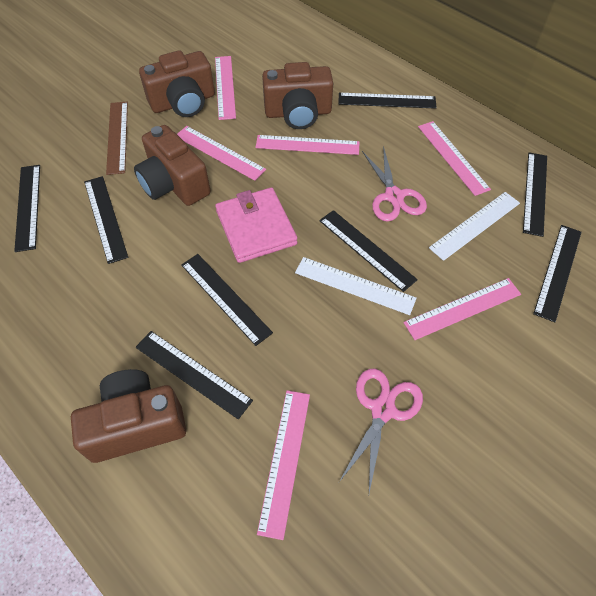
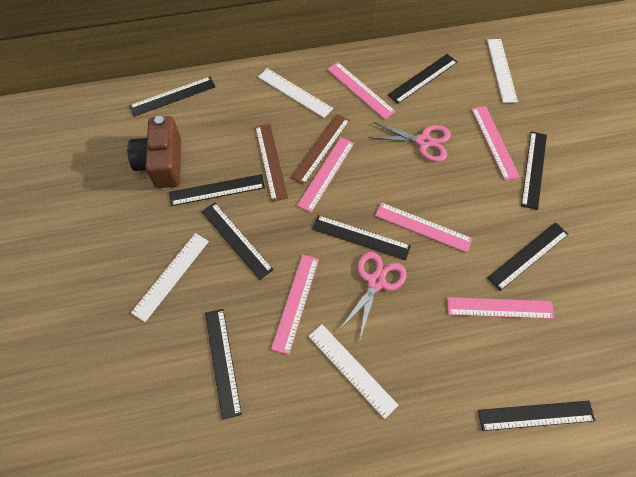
black ruler: 8 -> 9
brown camera: 4 -> 1
brown ruler: 1 -> 2
pink wallet: 1 -> 0
white ruler: 2 -> 4

